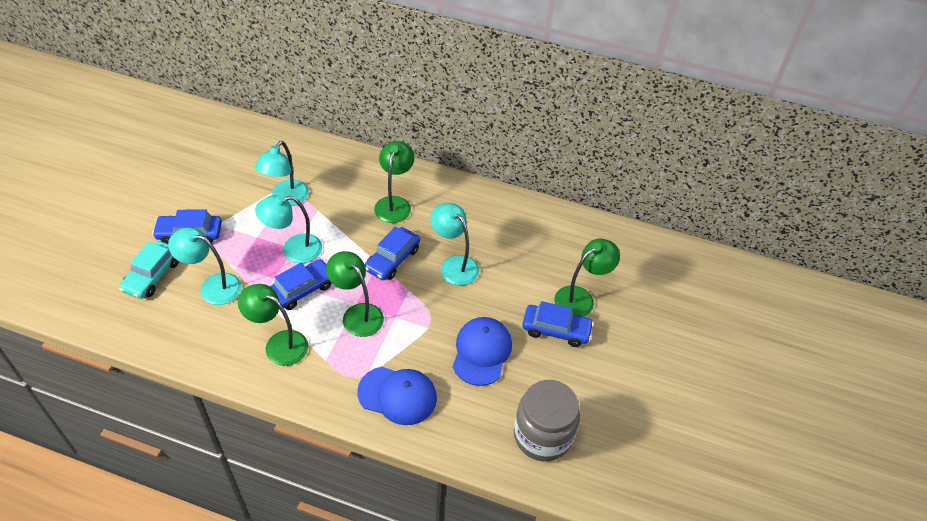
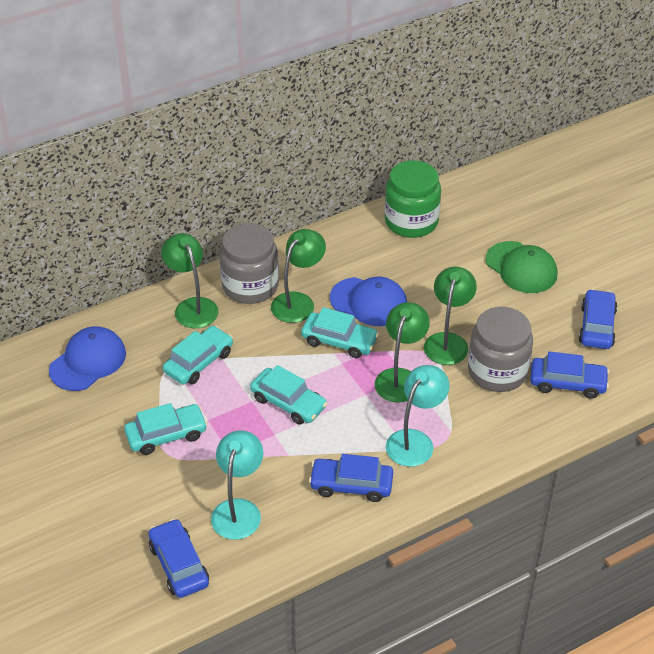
green cap: 0 -> 1
green jar: 0 -> 1
grey jar: 1 -> 2
turquoise car: 1 -> 4
turquoise lamp: 4 -> 2

